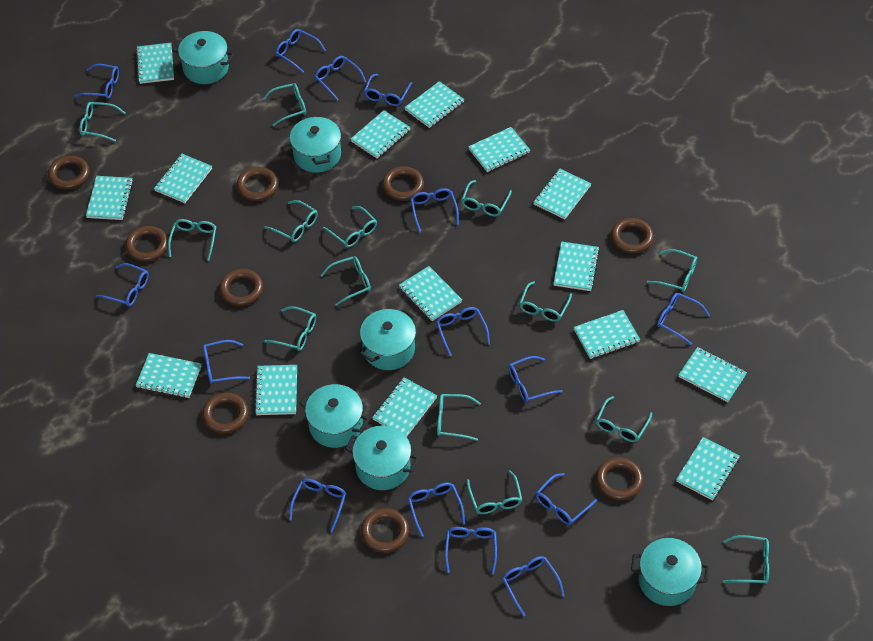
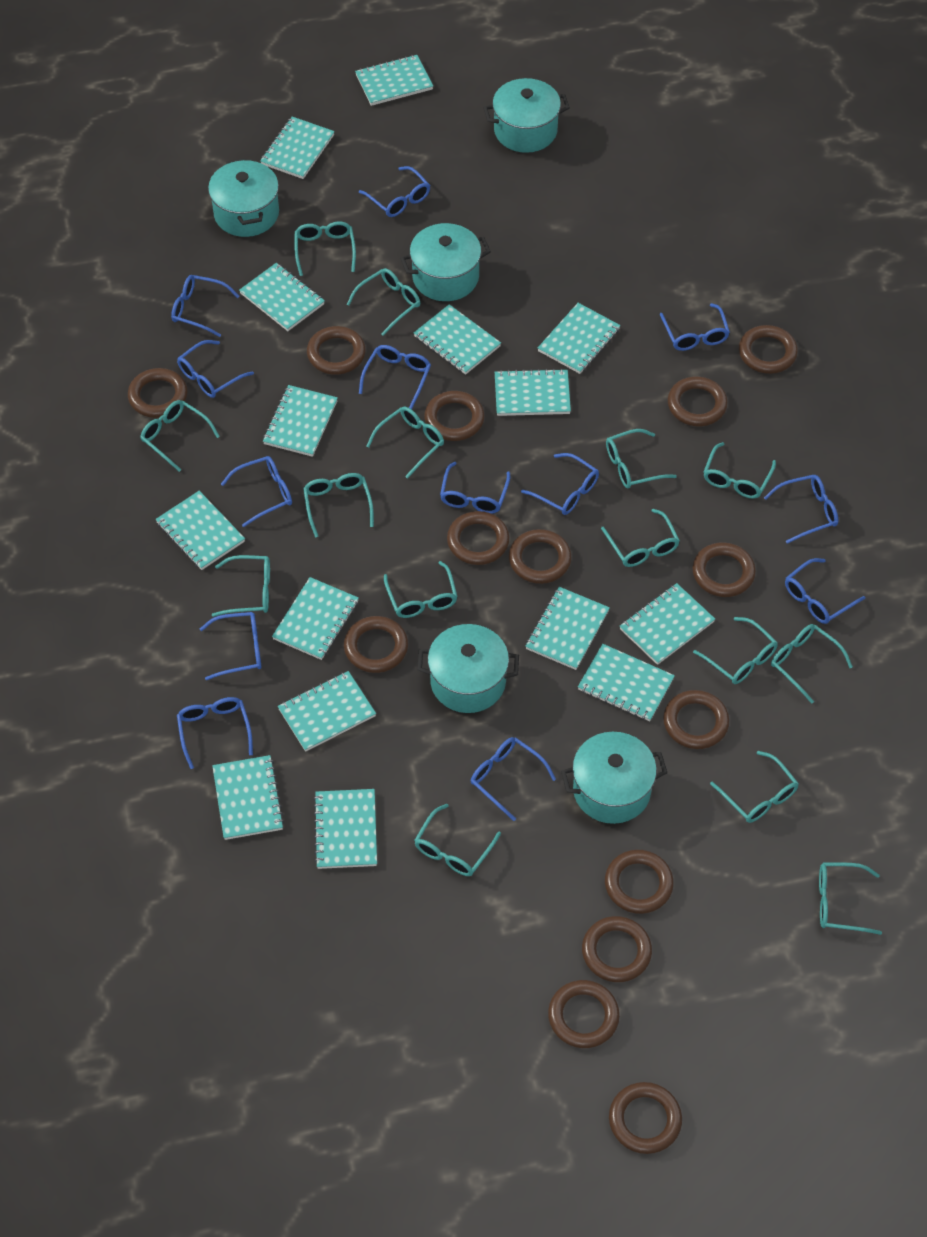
blue glasses: 15 -> 13
brown ring: 9 -> 14
turquoise glasses: 14 -> 15
turquoise pot: 6 -> 5

